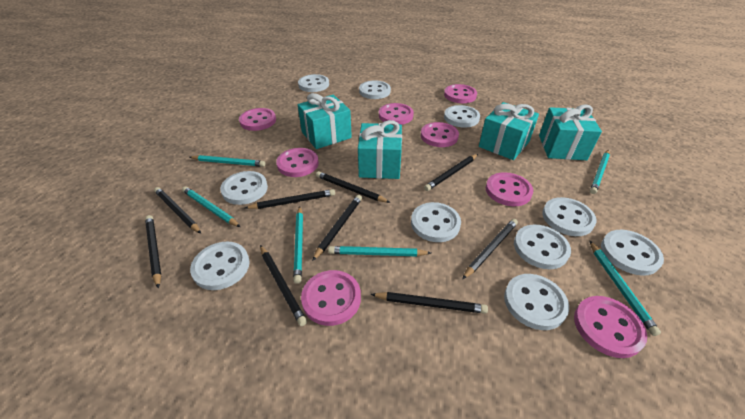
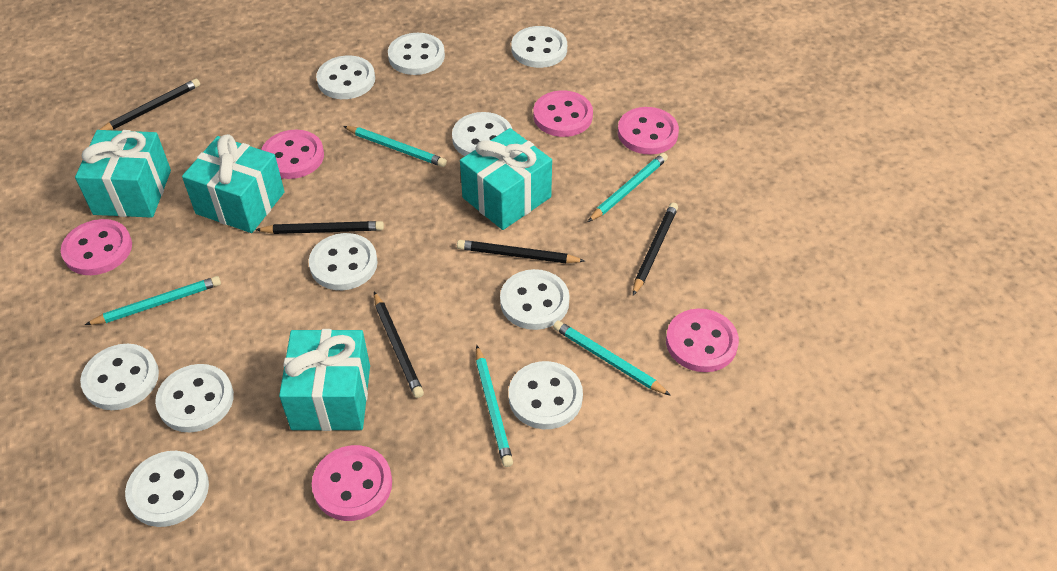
black pencil: 9 -> 5
pink button: 8 -> 6
turquoise pencil: 6 -> 5

